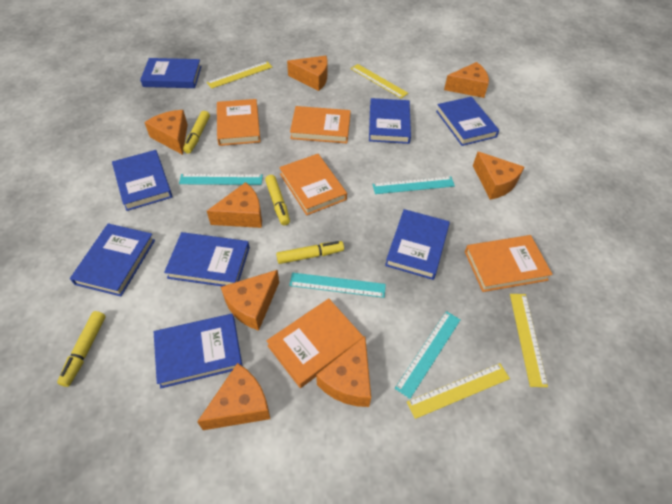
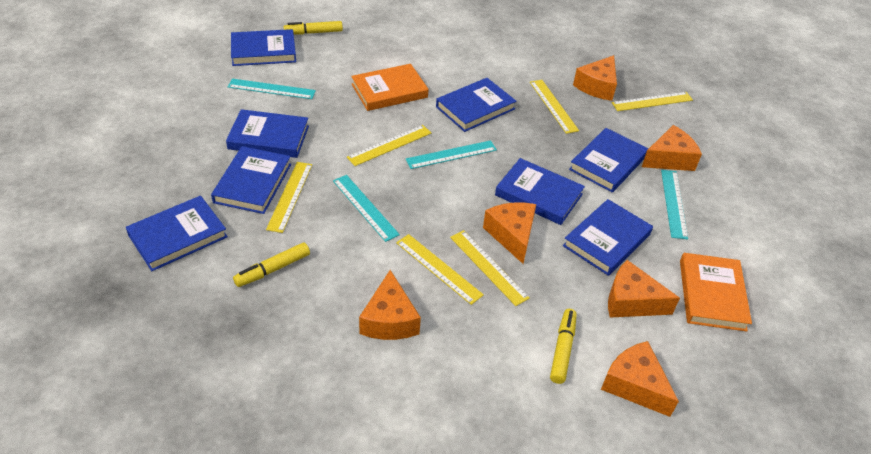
orange book: 5 -> 2
orange cheese: 8 -> 6
yellow marker: 4 -> 3
yellow ruler: 4 -> 6

